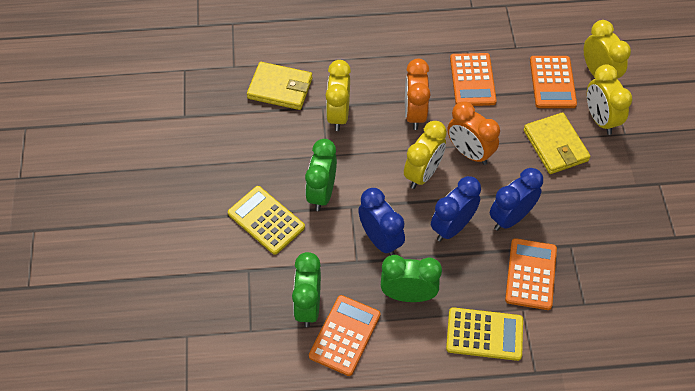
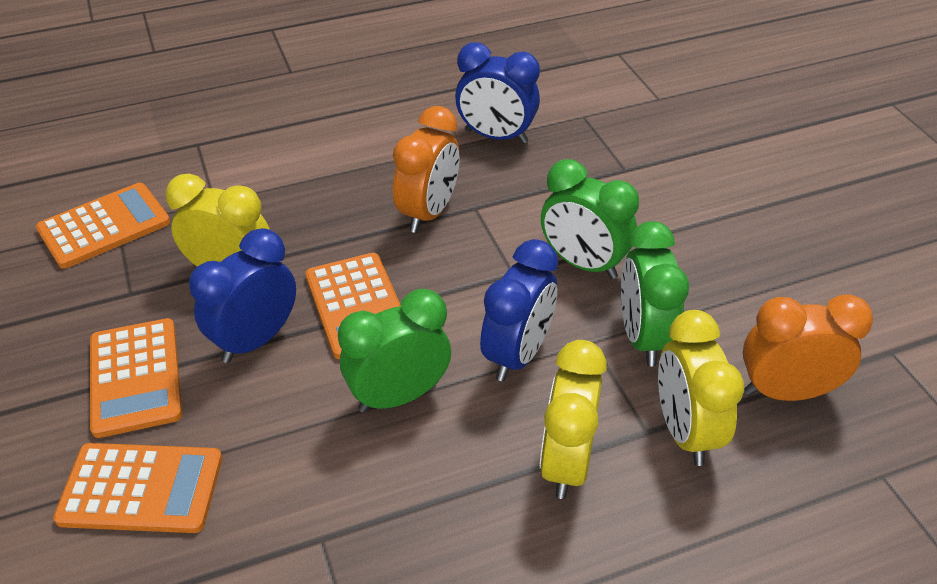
yellow calculator: 2 -> 0
yellow clock: 4 -> 3
yellow wallet: 2 -> 0

